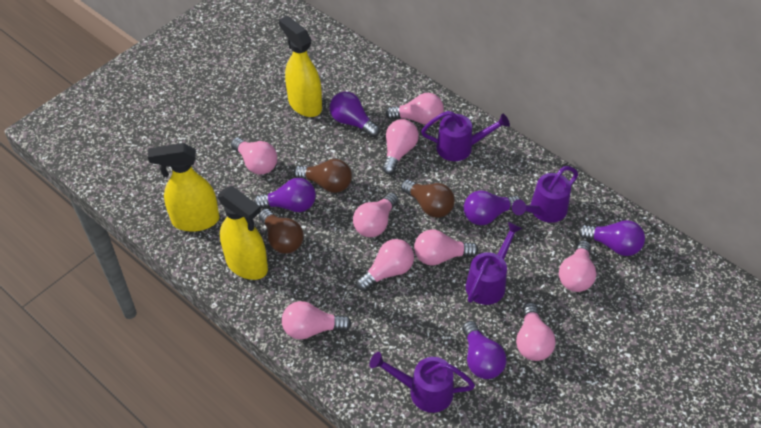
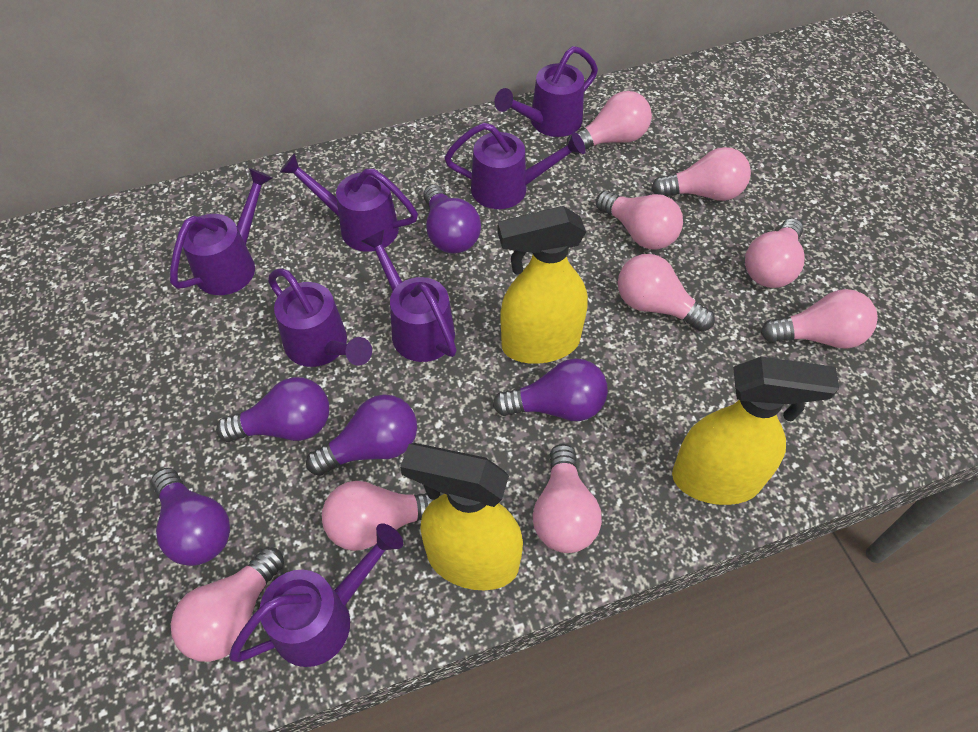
brown light bulb: 3 -> 0
purple watering can: 4 -> 7

